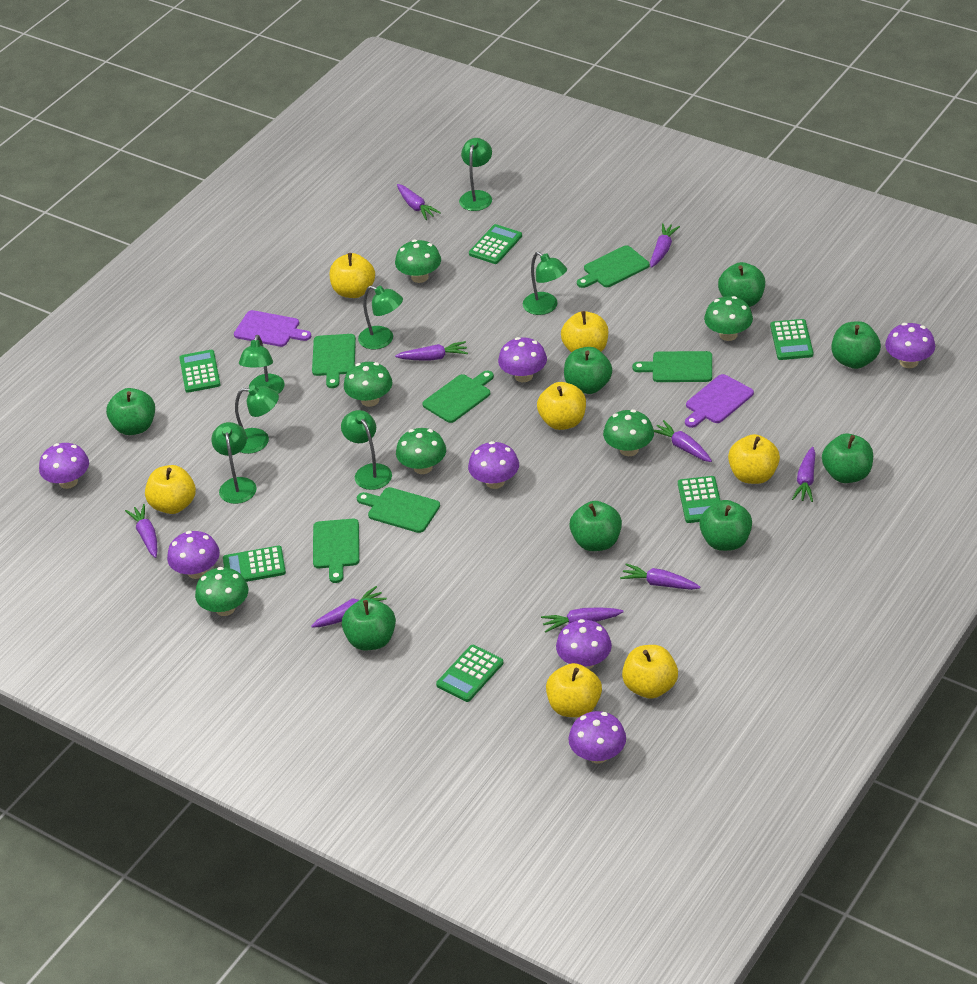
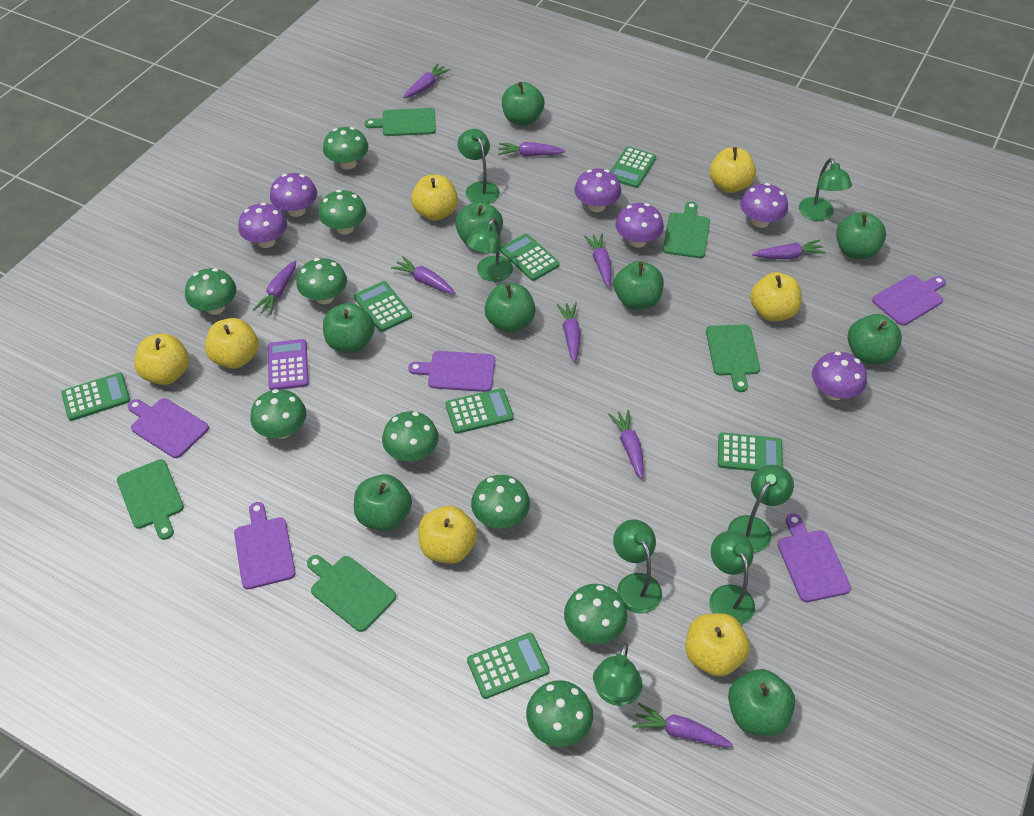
green apple: 8 -> 9
green calculator: 6 -> 7
green cutting board: 6 -> 5
green mushroom: 6 -> 9
purple calculator: 0 -> 1
purple cutting board: 2 -> 5
purple mushroom: 7 -> 6

